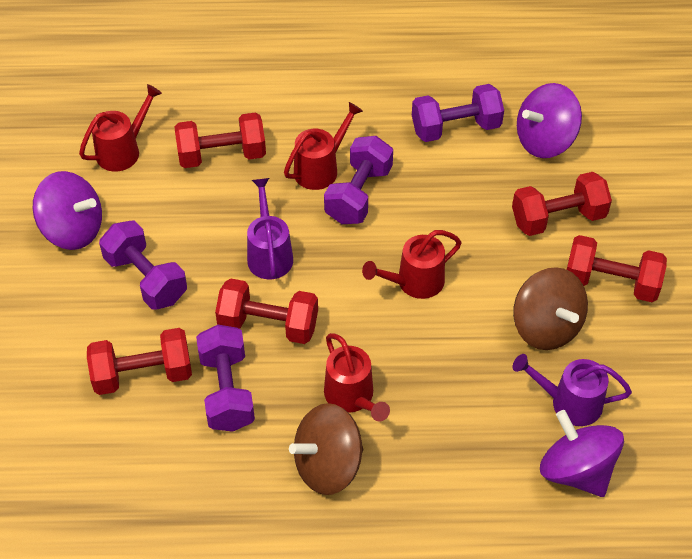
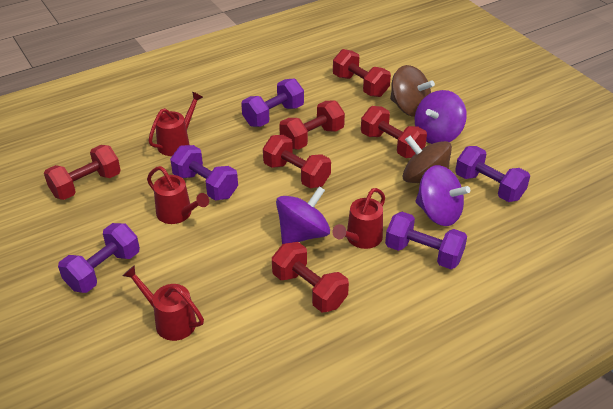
purple dumbbell: 4 -> 5
purple watering can: 2 -> 0
red dumbbell: 5 -> 6

